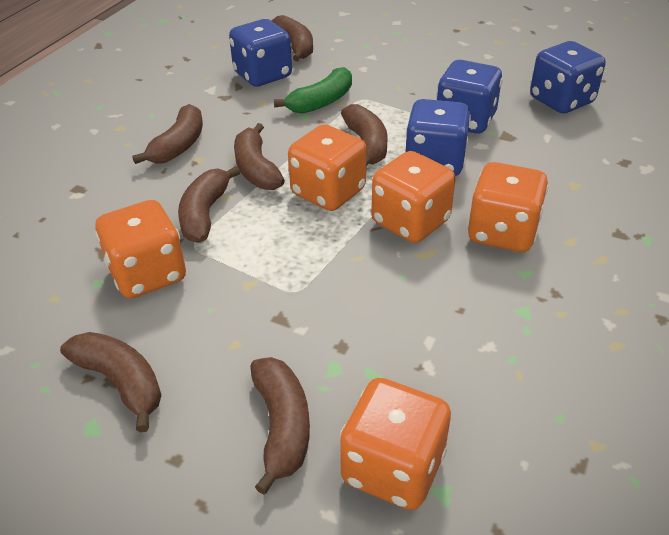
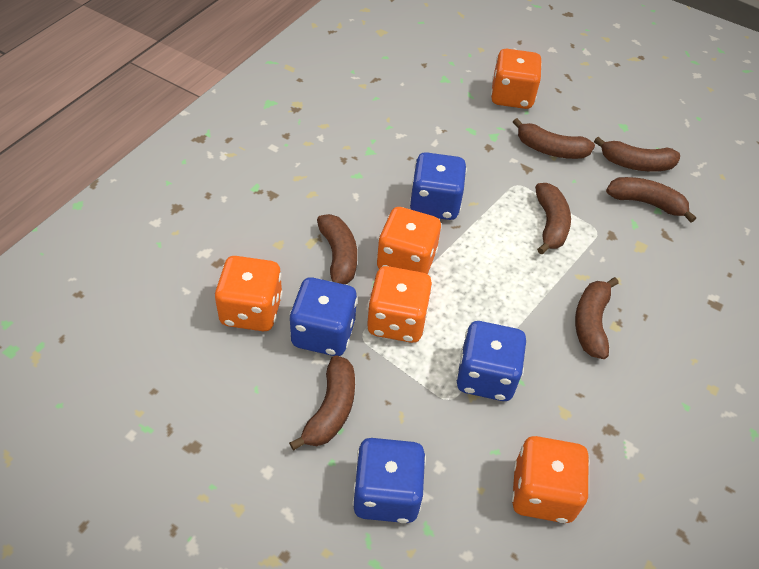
green banana: 1 -> 0

